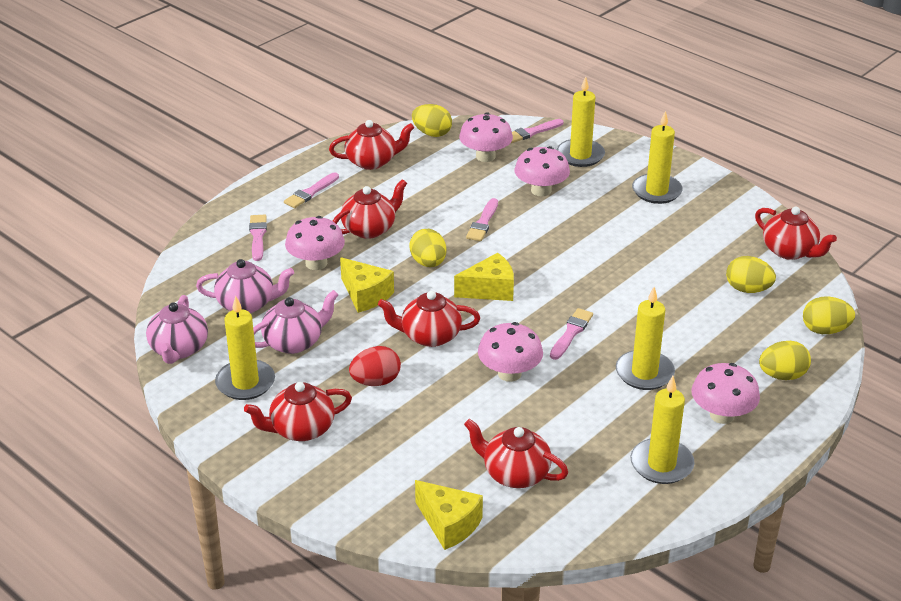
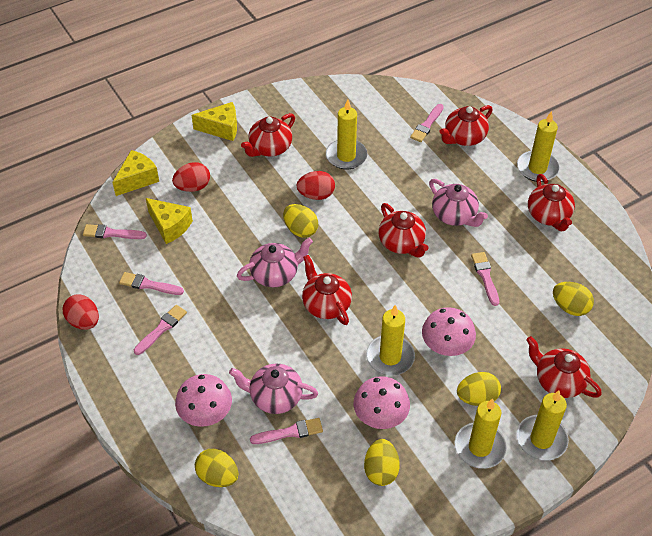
pink brush: 5 -> 6
pink mushroom: 5 -> 3
red egg: 1 -> 3

